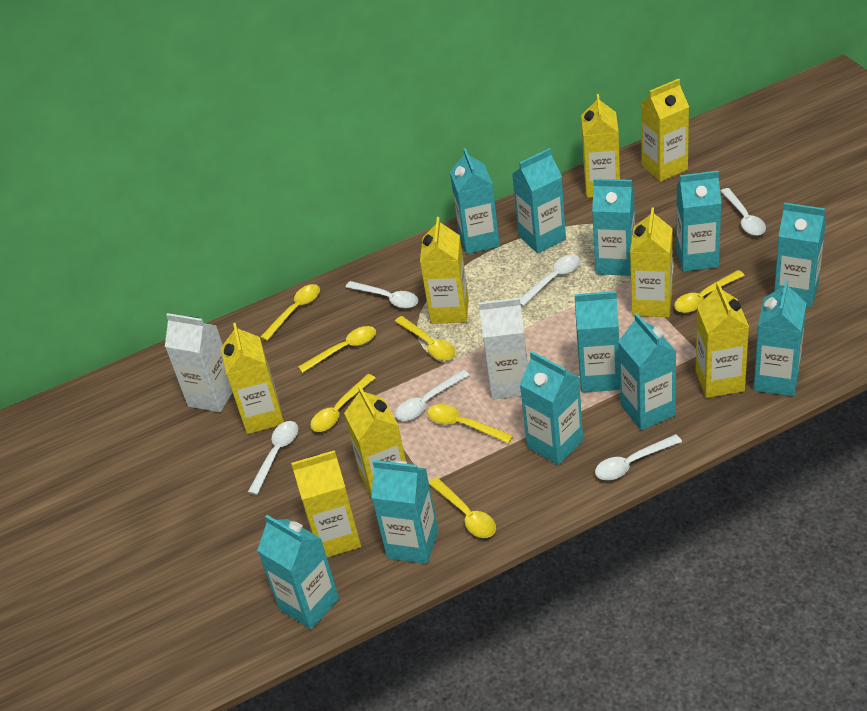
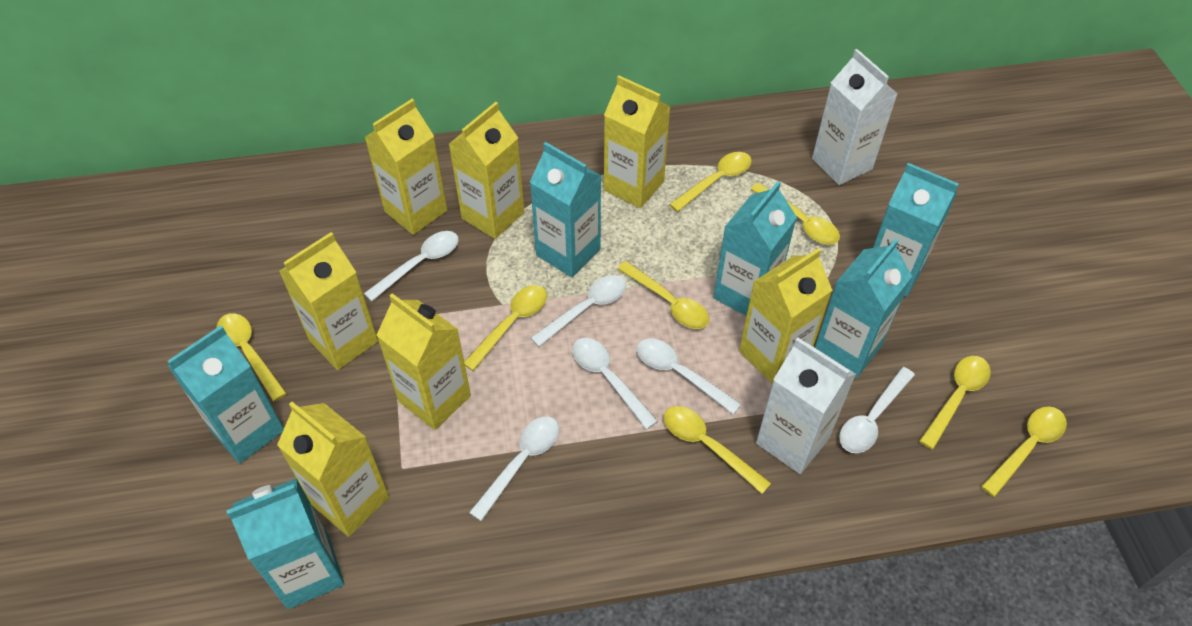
turquoise carton: 11 -> 6
yellow carton: 8 -> 7
yellow spoon: 7 -> 8

